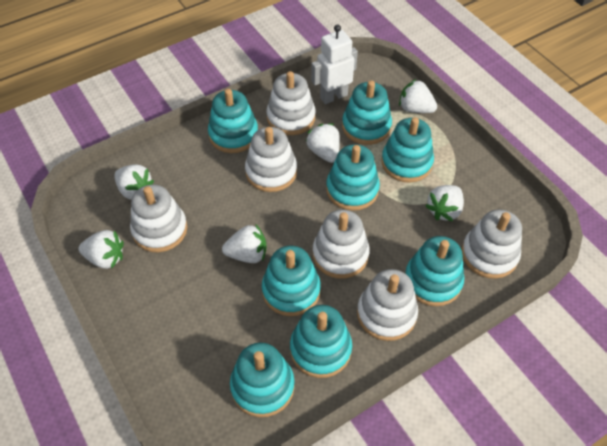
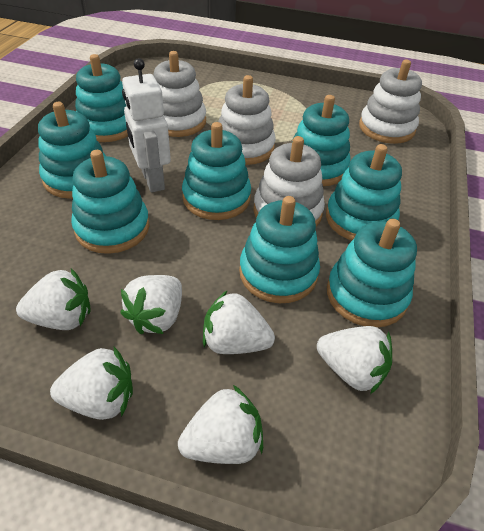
white stacking toy: 6 -> 4

